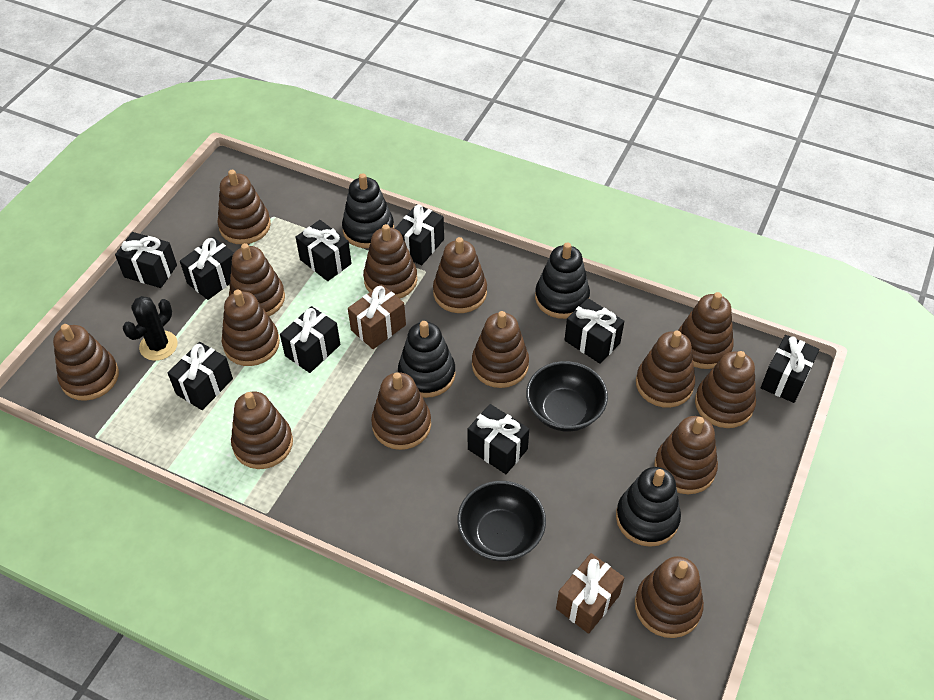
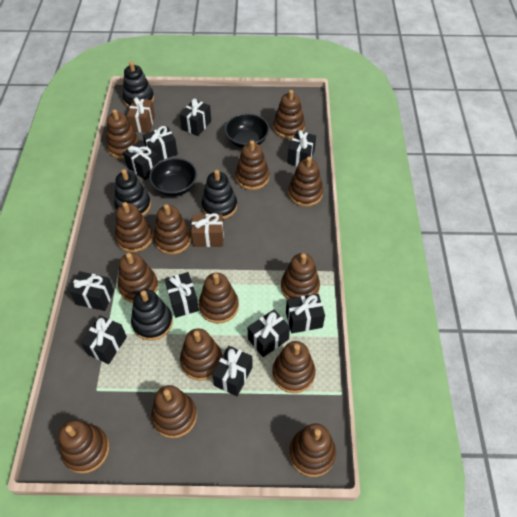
black cactus: 1 -> 0
black gift: 9 -> 10

